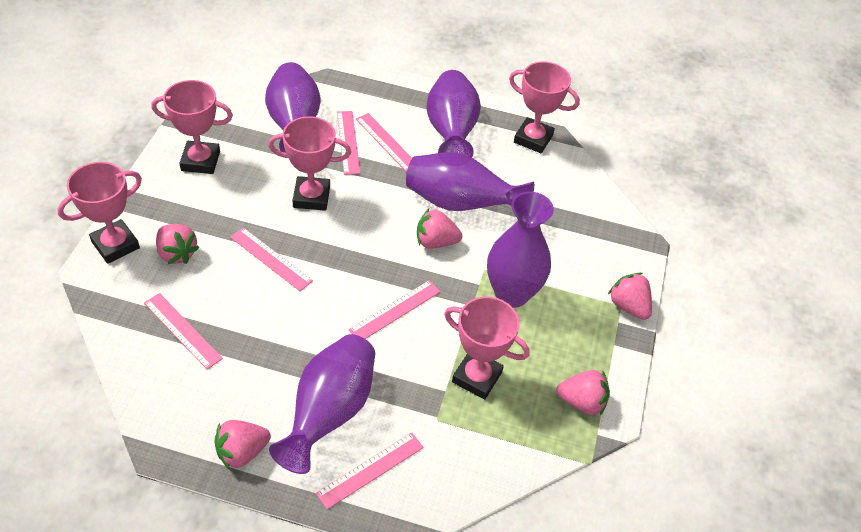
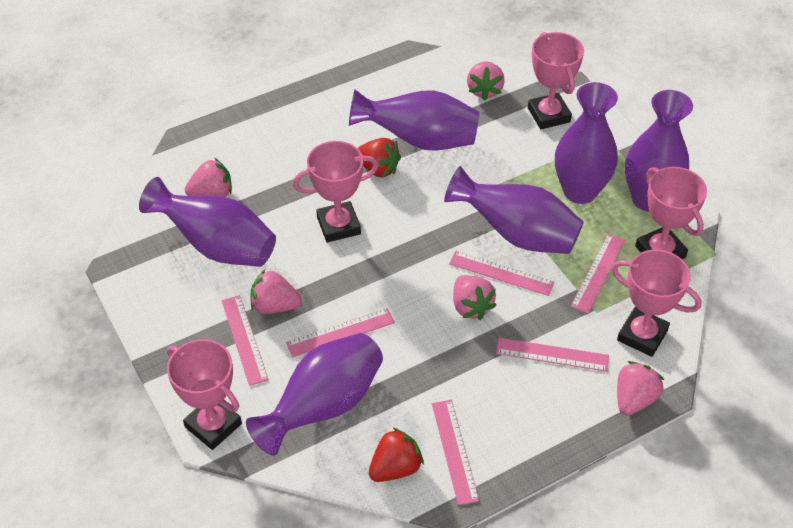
purple vase: 5 -> 6
red strawberry: 0 -> 2

